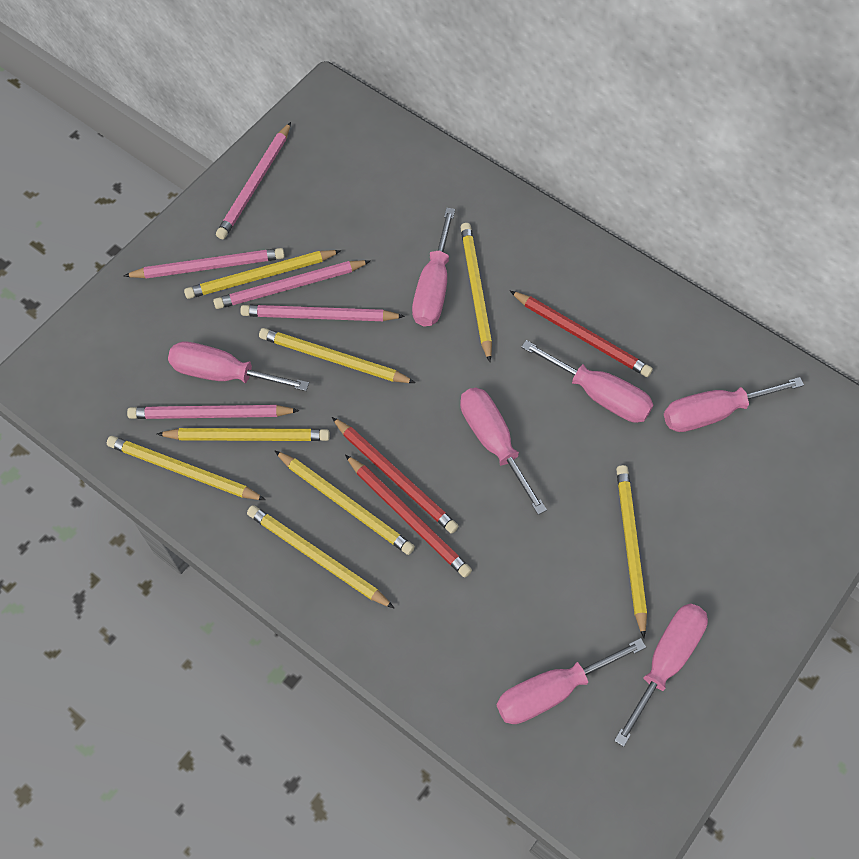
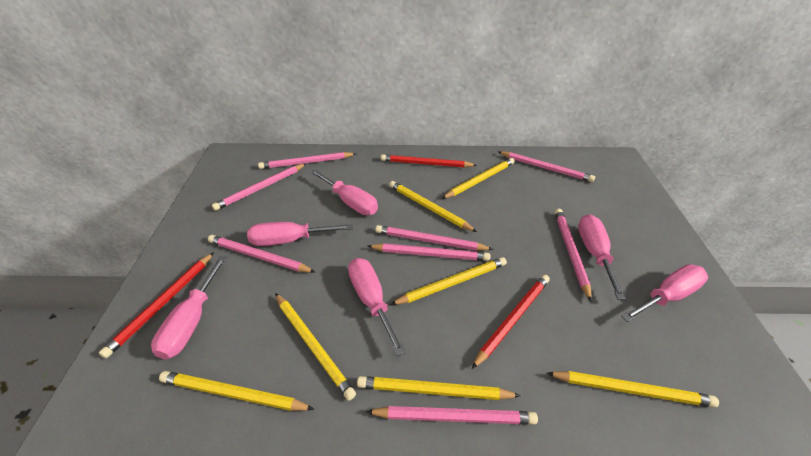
pink pencil: 5 -> 8
pink screwdriver: 7 -> 6
yellow pencil: 8 -> 7

